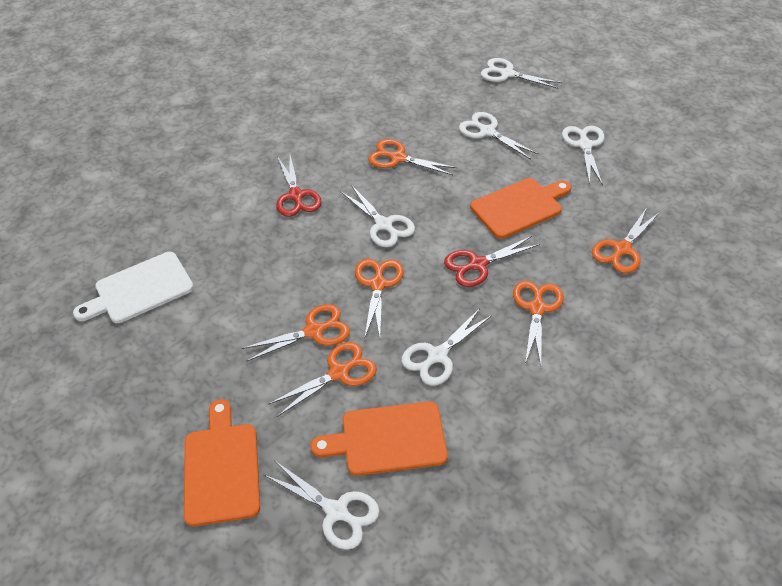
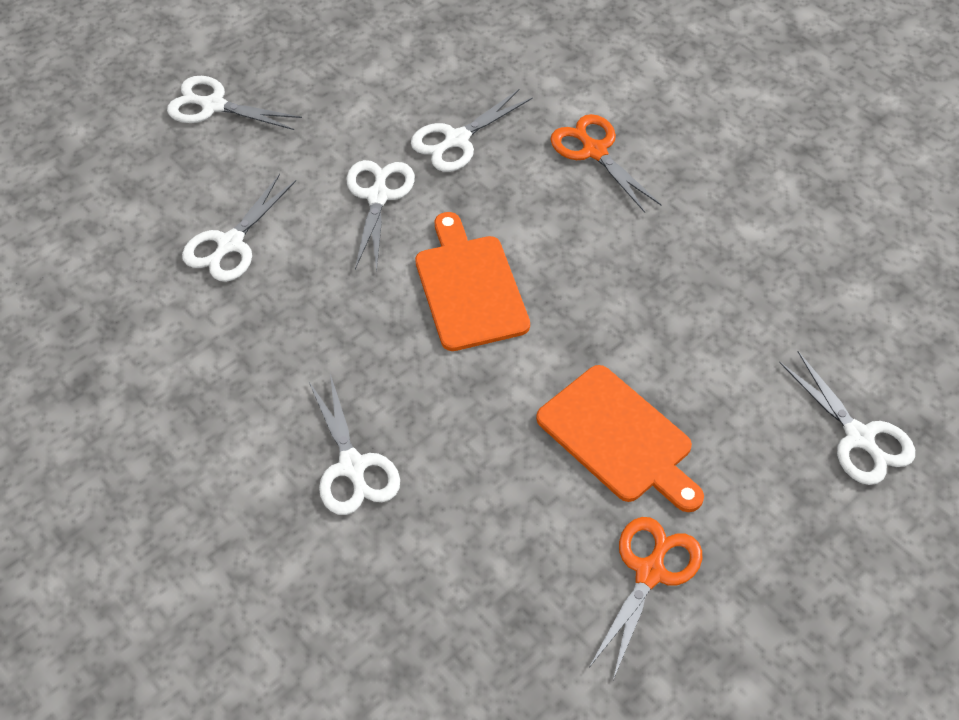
orange cutting board: 3 -> 2
orange scissors: 6 -> 2
red scissors: 2 -> 0
white cutting board: 1 -> 0

